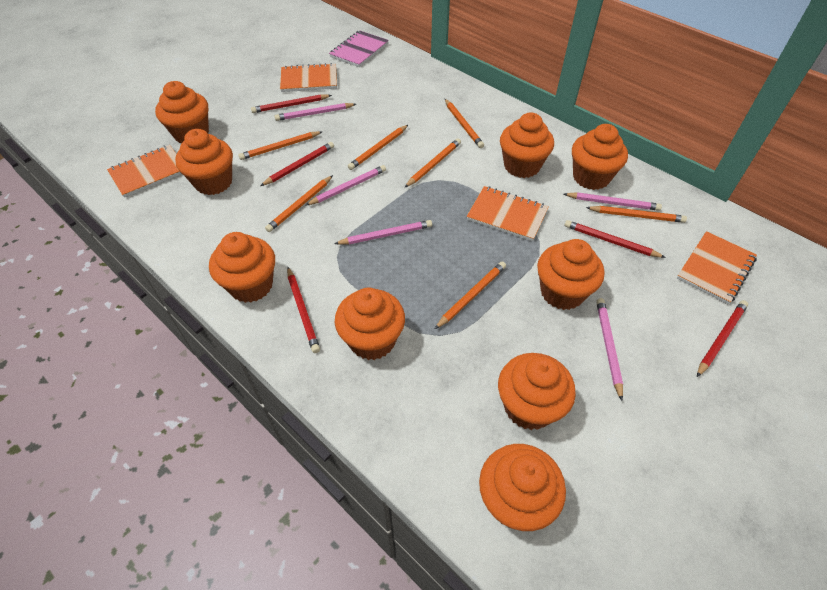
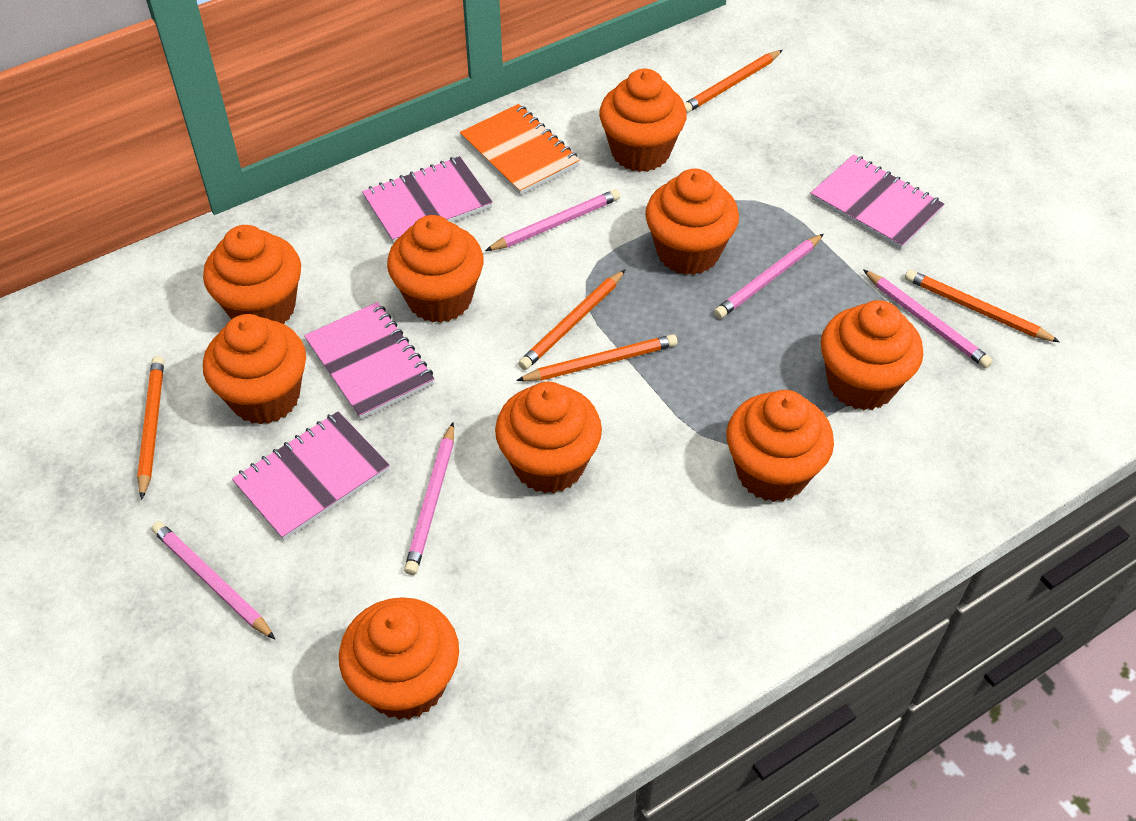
orange notebook: 4 -> 1
orange pencil: 7 -> 5
pink notebook: 1 -> 4
red pencil: 5 -> 0

